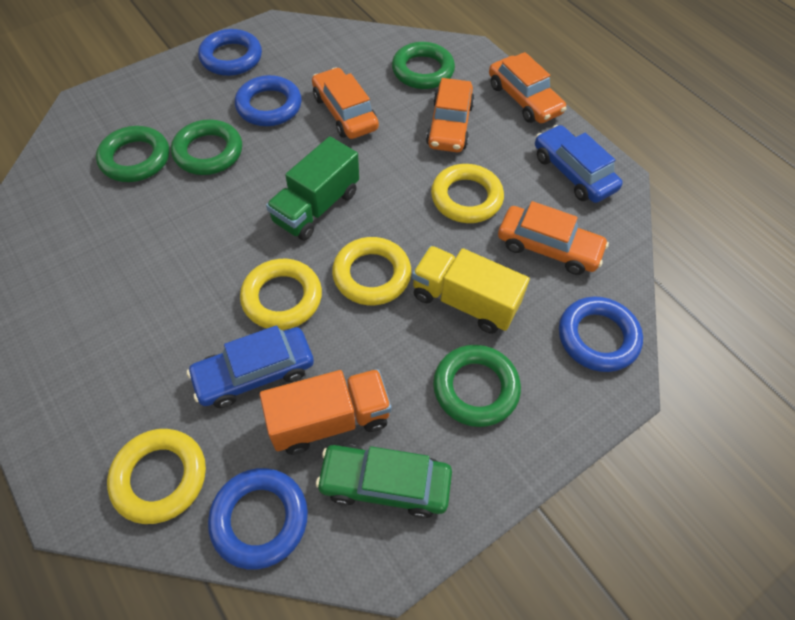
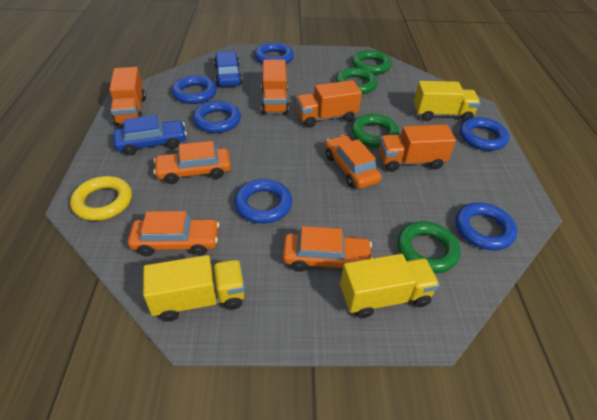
blue ring: 4 -> 6
green car: 1 -> 0
green truck: 1 -> 0
orange truck: 1 -> 4
yellow ring: 4 -> 1
yellow truck: 1 -> 3

